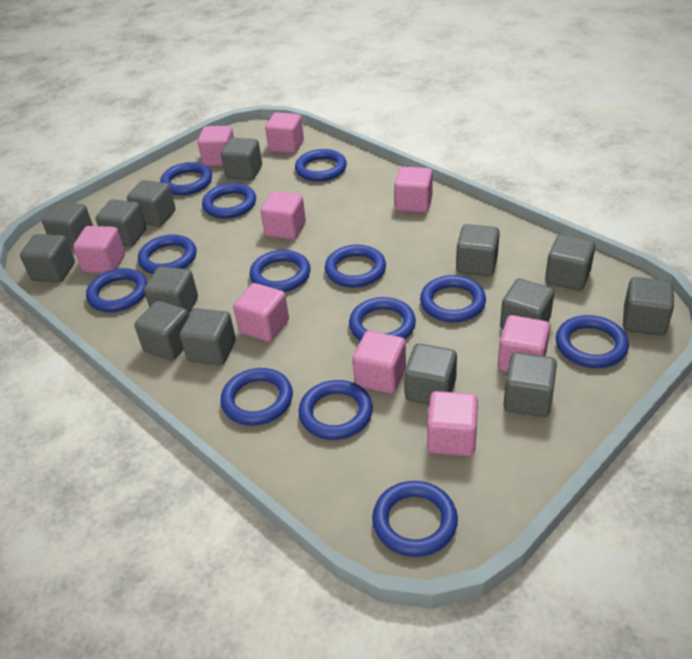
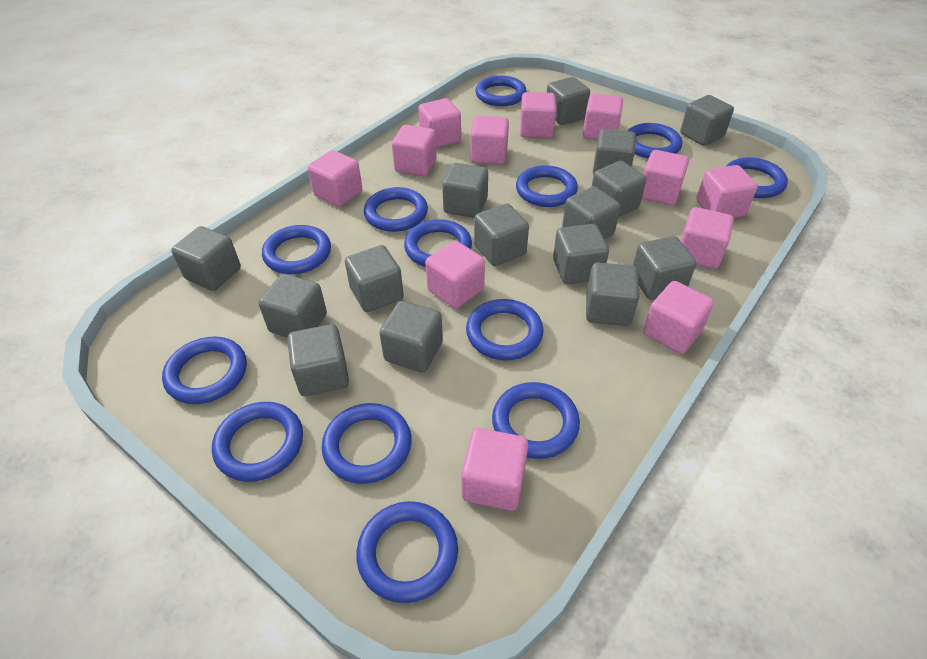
grey cube: 14 -> 15
pink cube: 9 -> 12

